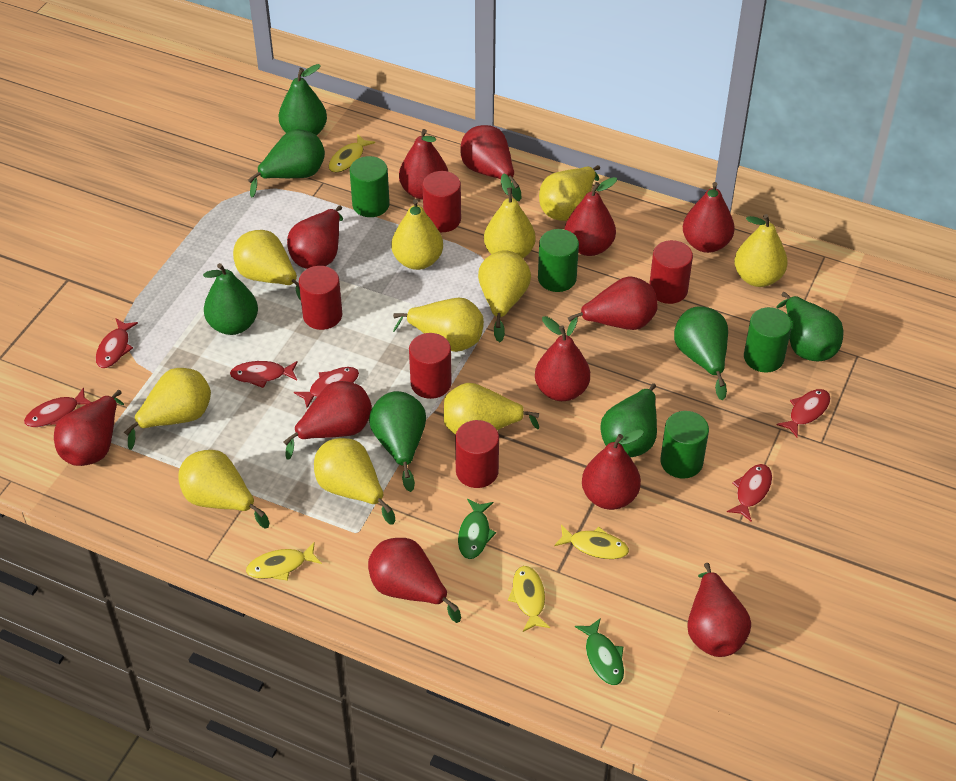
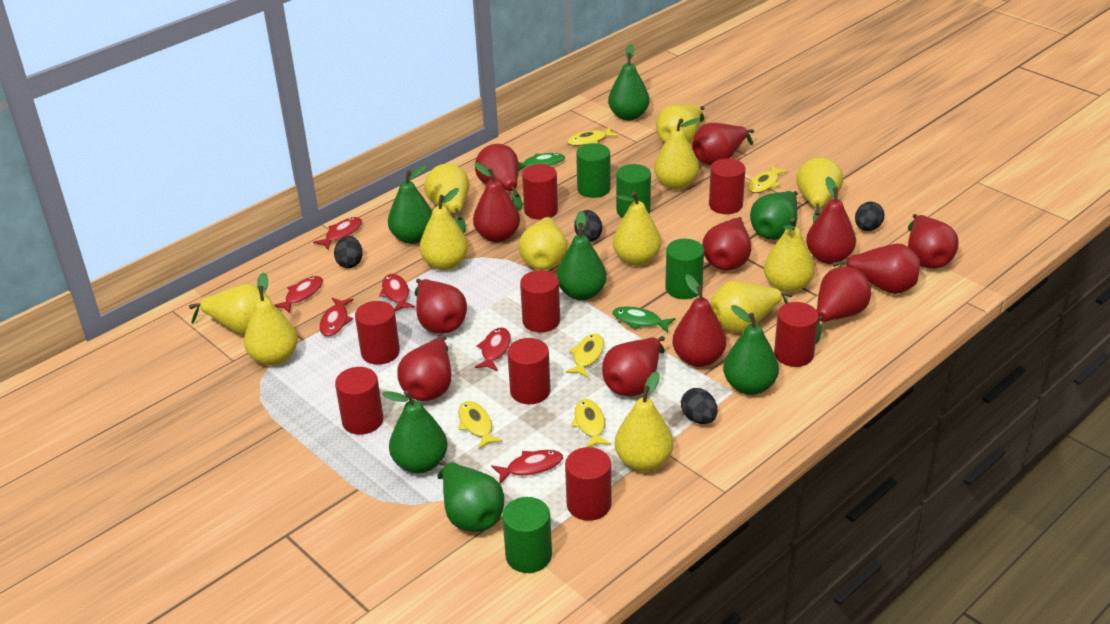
black egg: 0 -> 4
red cylinder: 5 -> 8
yellow fish: 4 -> 5
yellow pear: 11 -> 12

